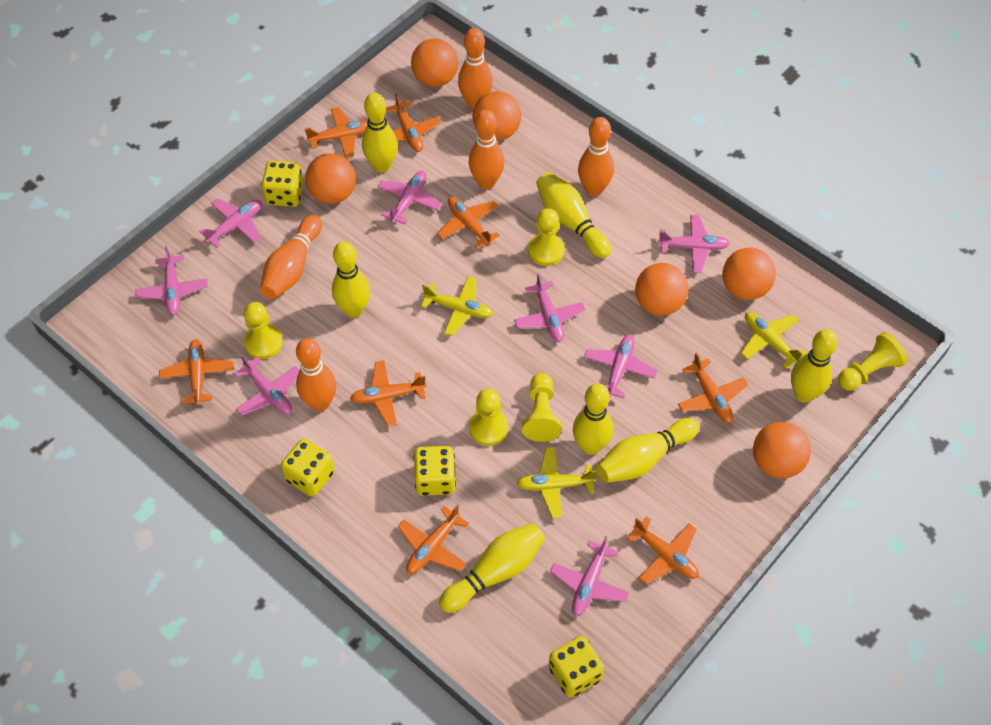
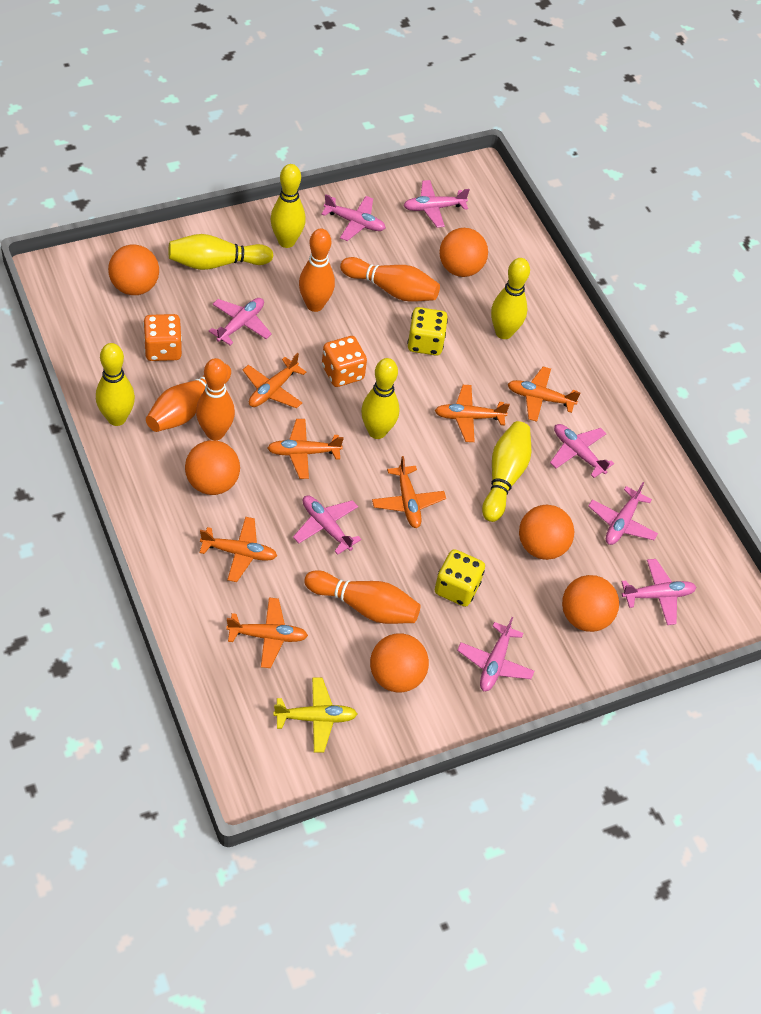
orange dice: 0 -> 2
orange plane: 8 -> 7
yellow bowling pin: 7 -> 6
yellow dice: 4 -> 2
yellow pawn: 5 -> 0
yellow plane: 3 -> 1

